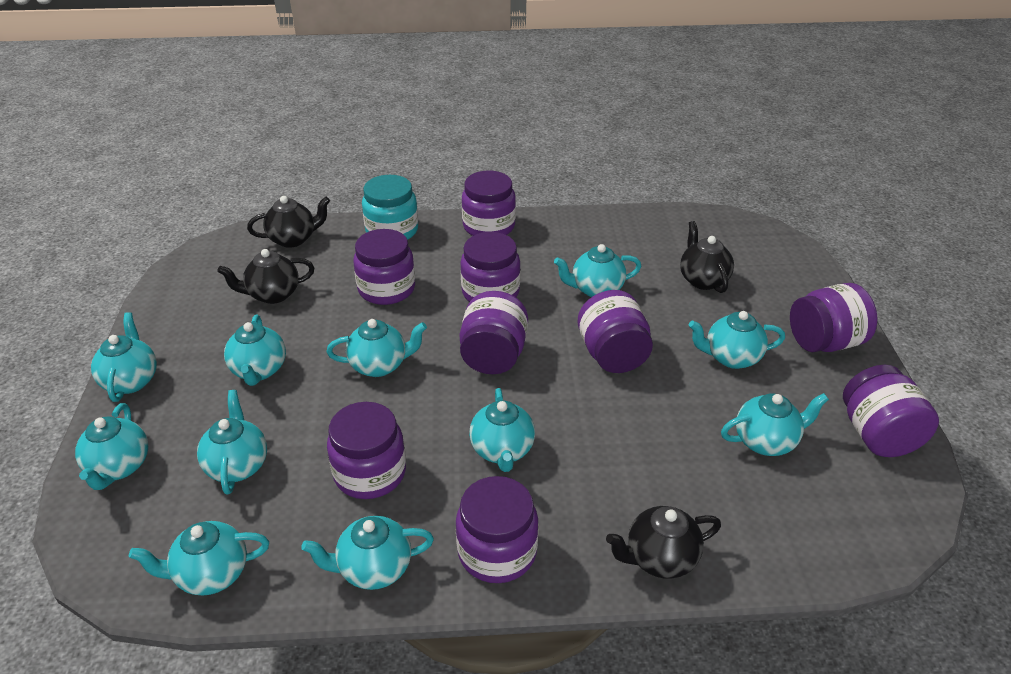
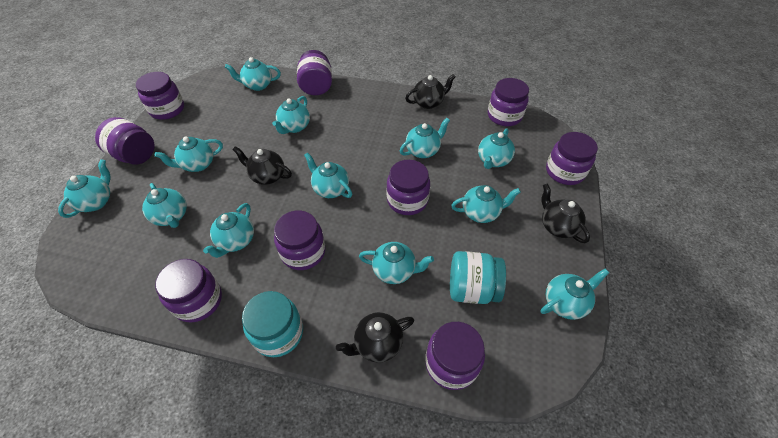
turquoise jar: 1 -> 2
turquoise teapot: 11 -> 12

